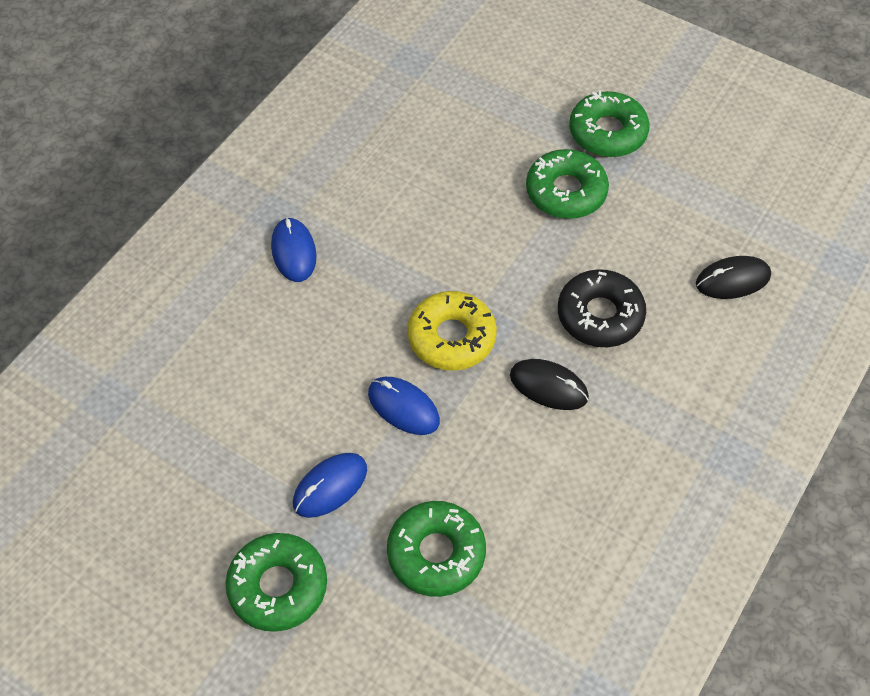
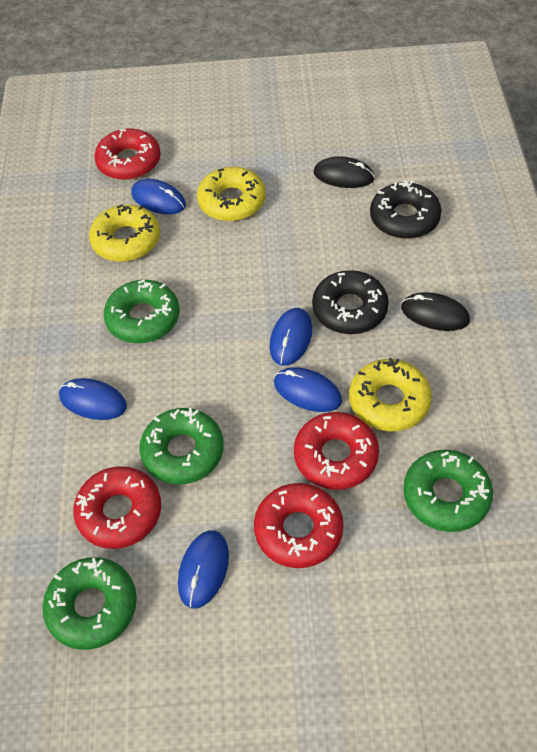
black donut: 1 -> 2
blue mouse: 3 -> 5
red donut: 0 -> 4
yellow donut: 1 -> 3

